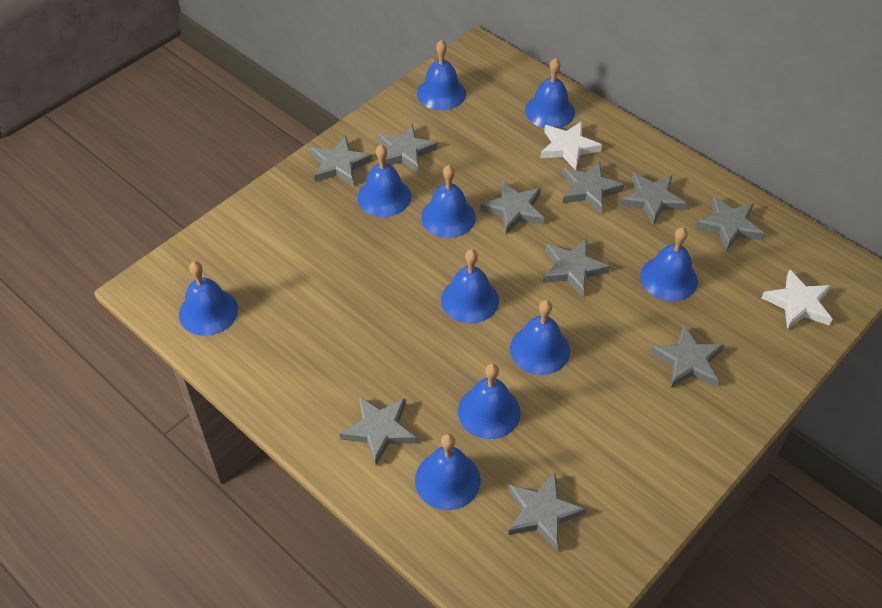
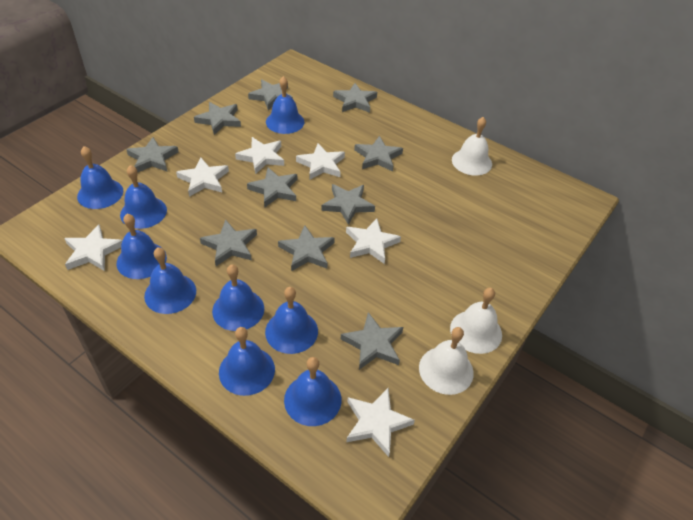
blue bell: 10 -> 9
white bell: 0 -> 3
white star: 2 -> 6

